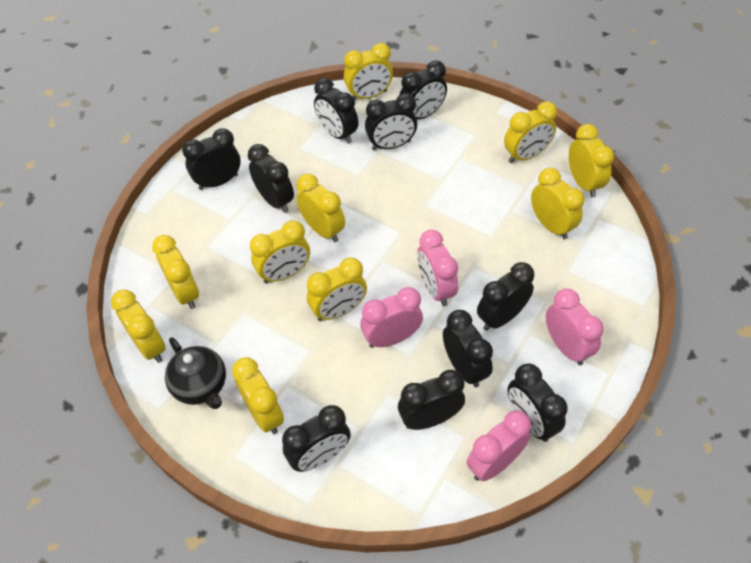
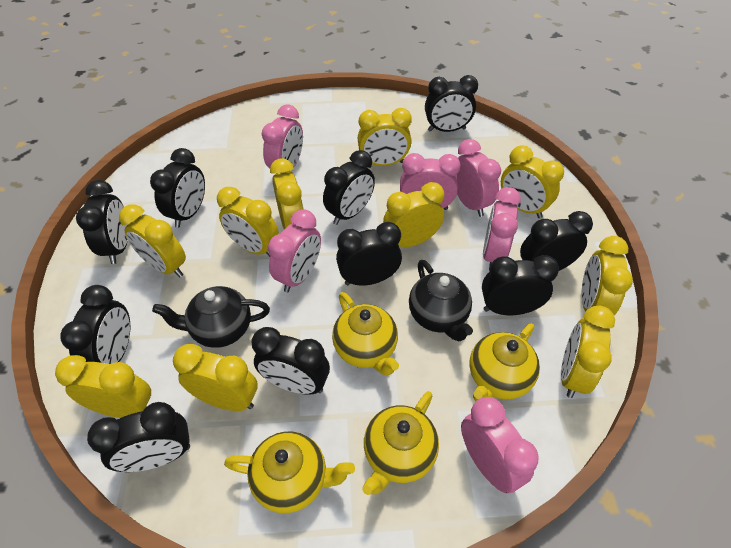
black teapot: 1 -> 2
pink clock: 4 -> 6
yellow teapot: 0 -> 4

